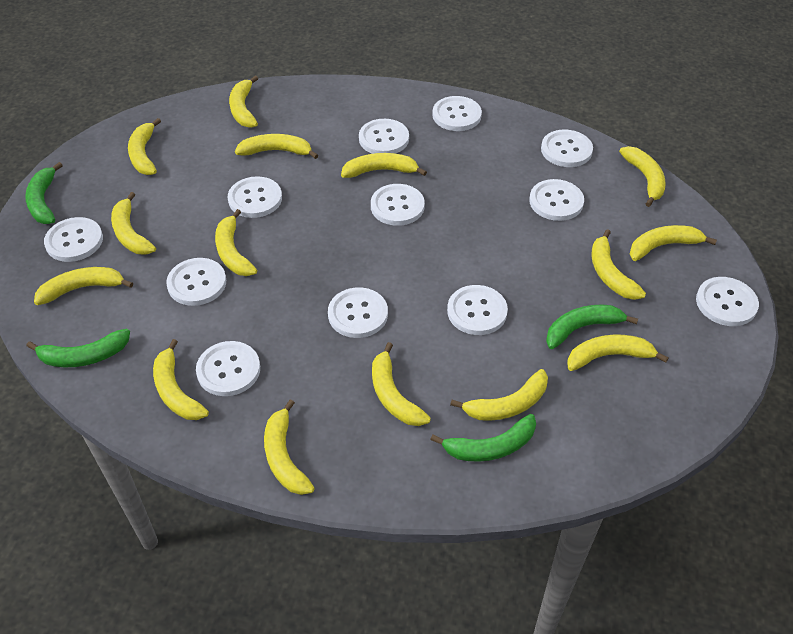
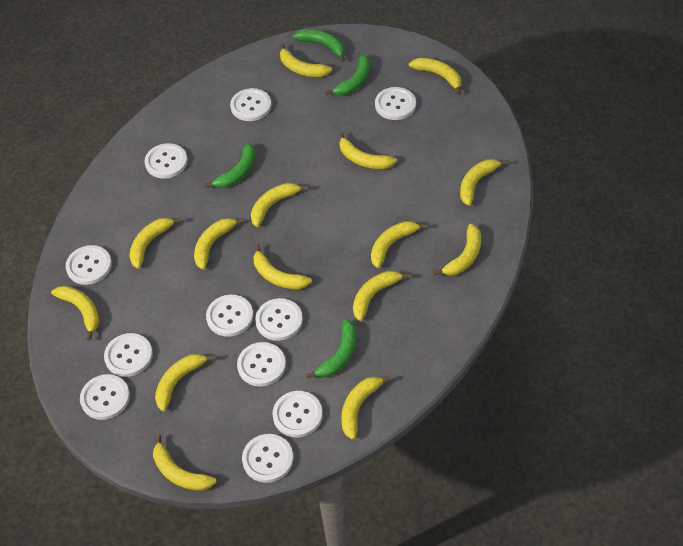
white button: 12 -> 11

